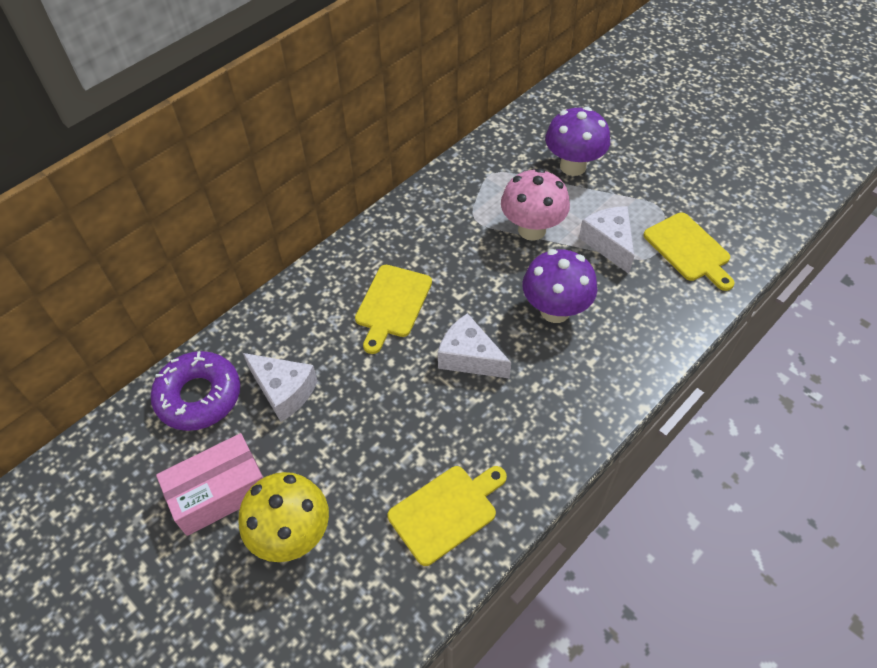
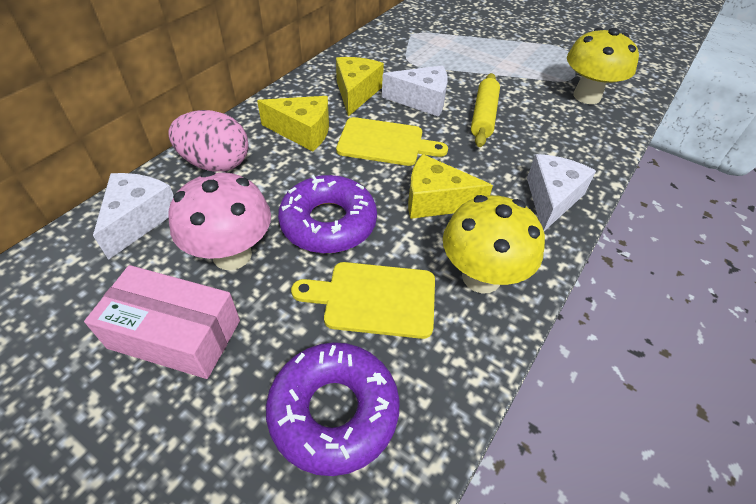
pink egg: 0 -> 1
purple donut: 1 -> 2
purple mushroom: 2 -> 0
yellow cheese: 0 -> 3
yellow cutting board: 3 -> 2
yellow mushroom: 1 -> 2
yellow rolling pin: 0 -> 1

